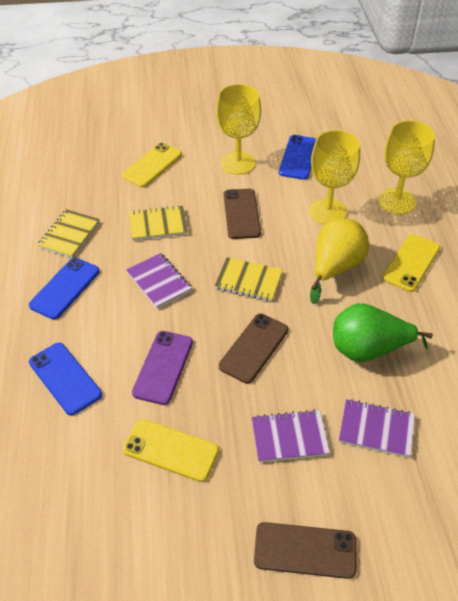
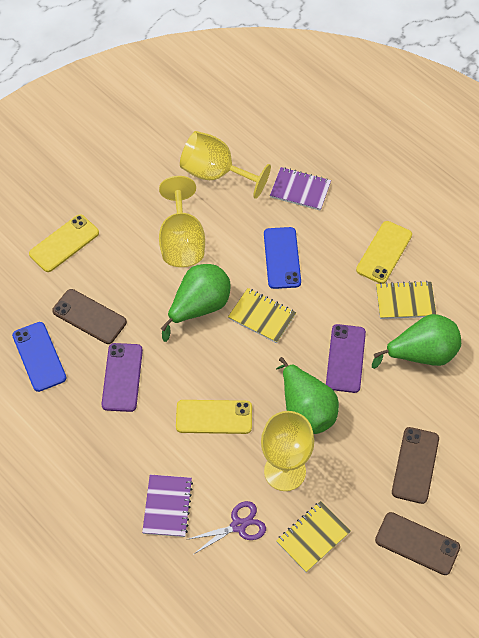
blue phone: 3 -> 2
green pear: 1 -> 3
purple notebook: 3 -> 2
purple phone: 1 -> 2
purple scissors: 0 -> 1
yellow pear: 1 -> 0

